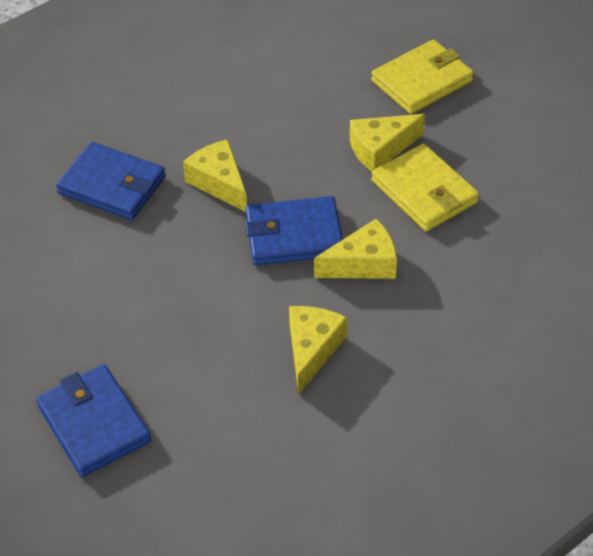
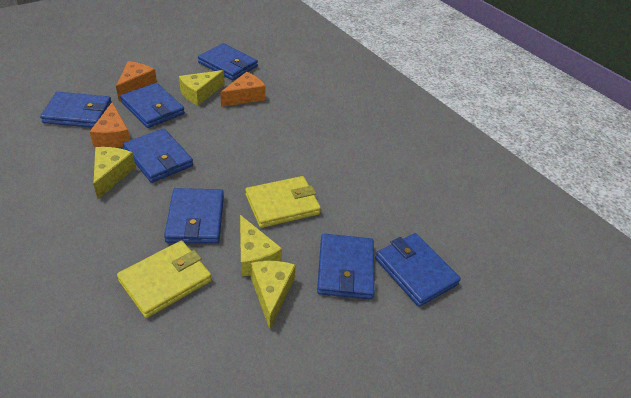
blue wallet: 3 -> 7
orange cheese: 0 -> 3

